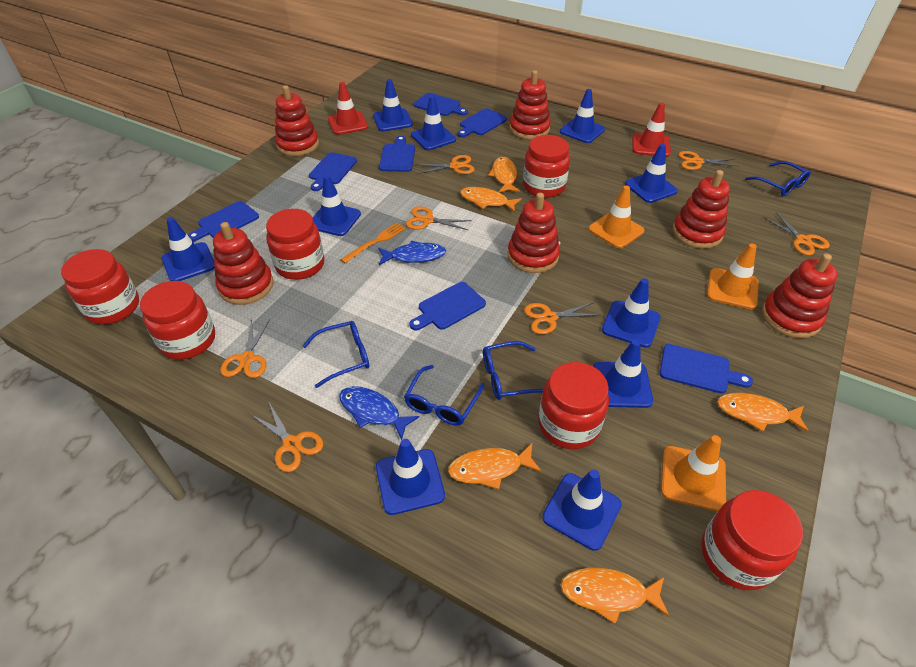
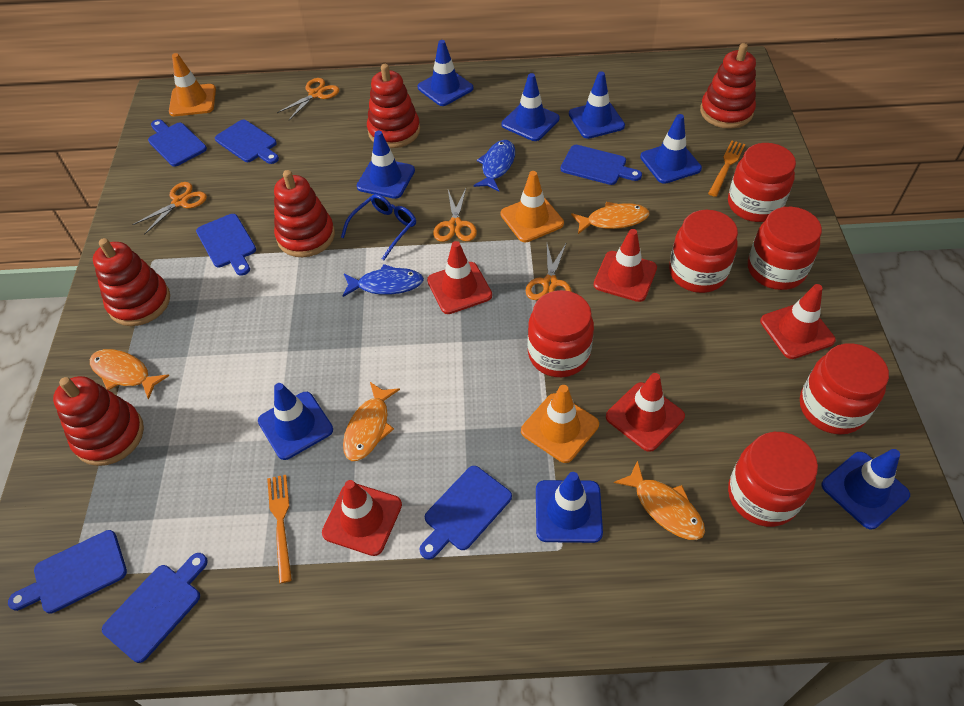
blue glasses: 4 -> 1
blue traffic cone: 10 -> 8
orange fish: 5 -> 4
orange fork: 1 -> 2
orange scissors: 7 -> 4
red stacking toy: 6 -> 5
red traffic cone: 2 -> 5

